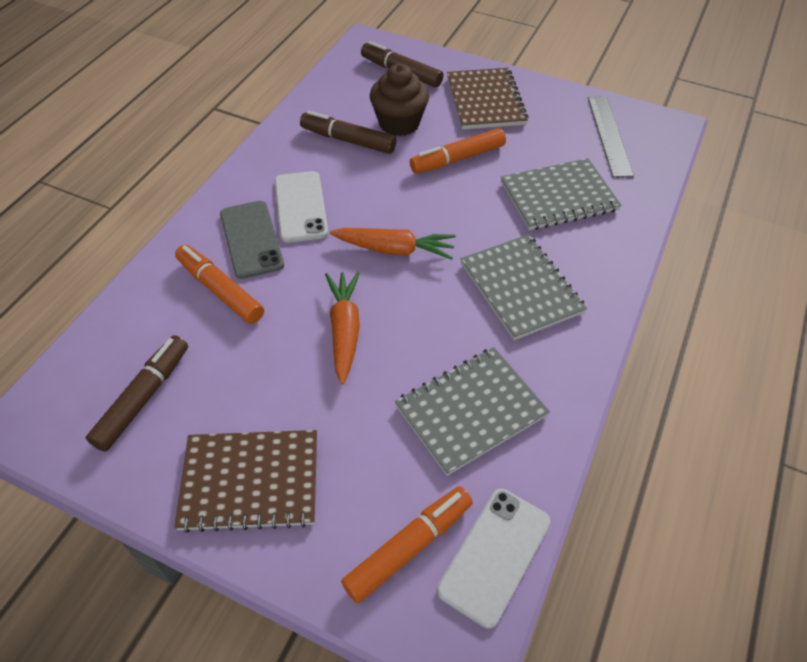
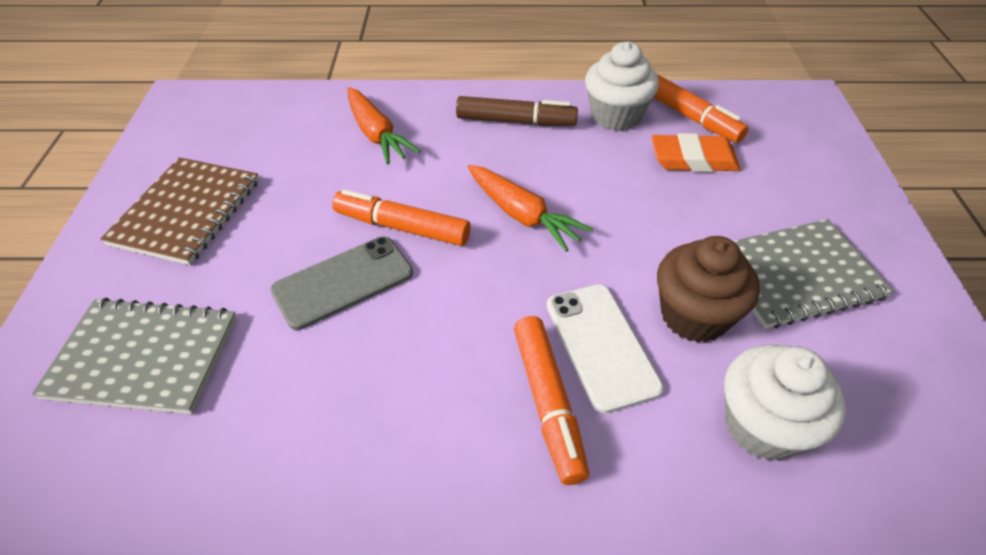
brown marker: 3 -> 1
brown notebook: 2 -> 1
grey notebook: 3 -> 2
grey ruler: 1 -> 0
orange eraser: 0 -> 1
white cupcake: 0 -> 2
white phone: 2 -> 1

